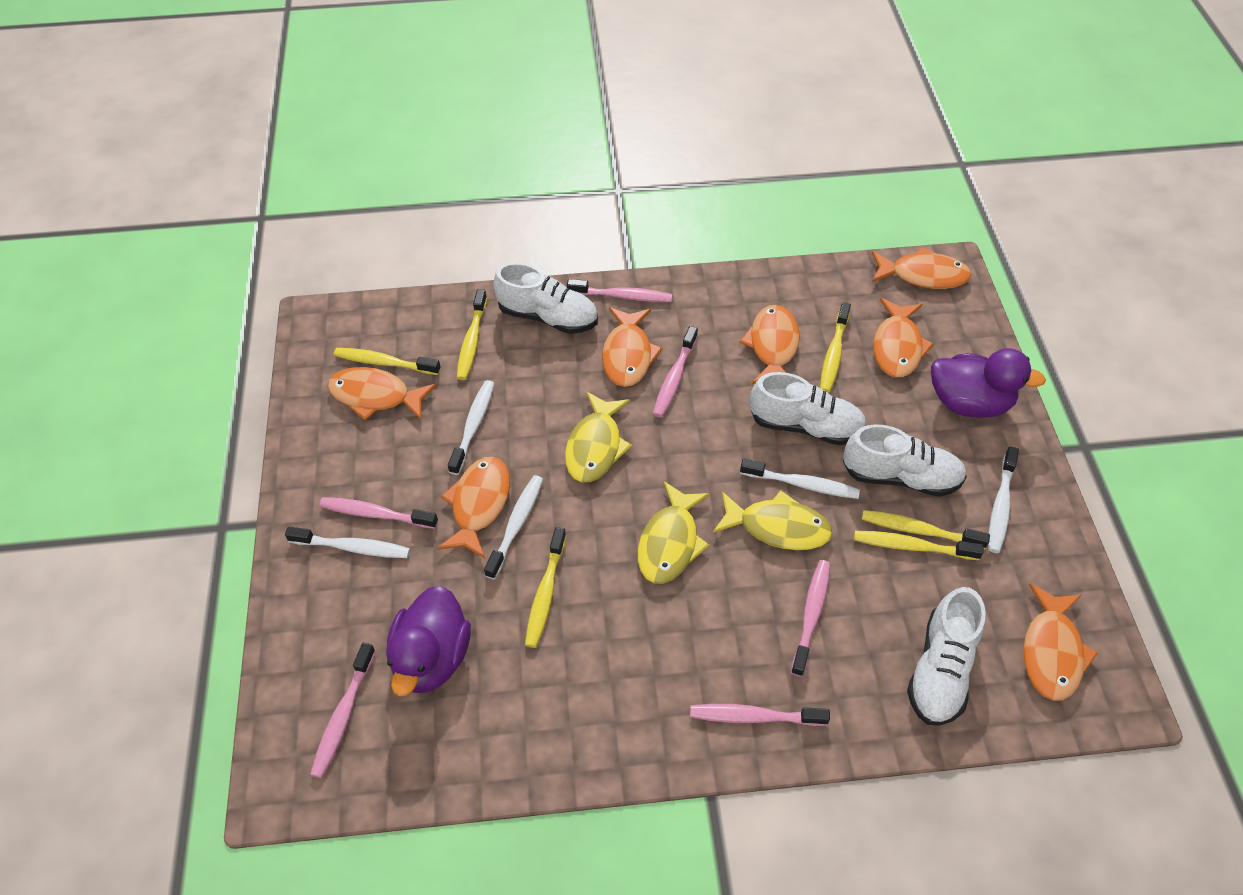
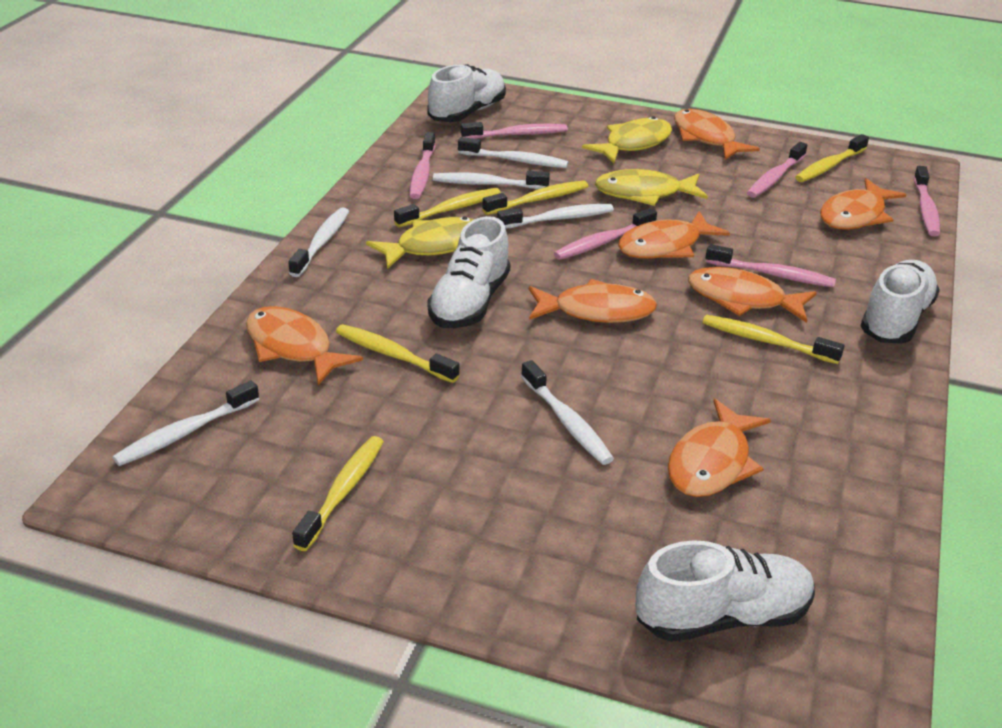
purple duck: 2 -> 0
white toothbrush: 5 -> 6

